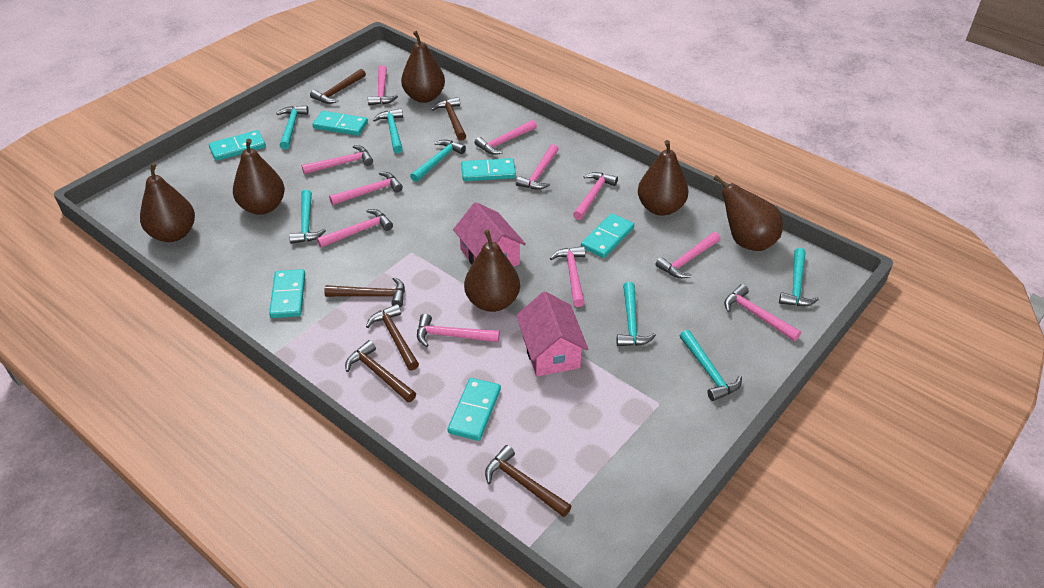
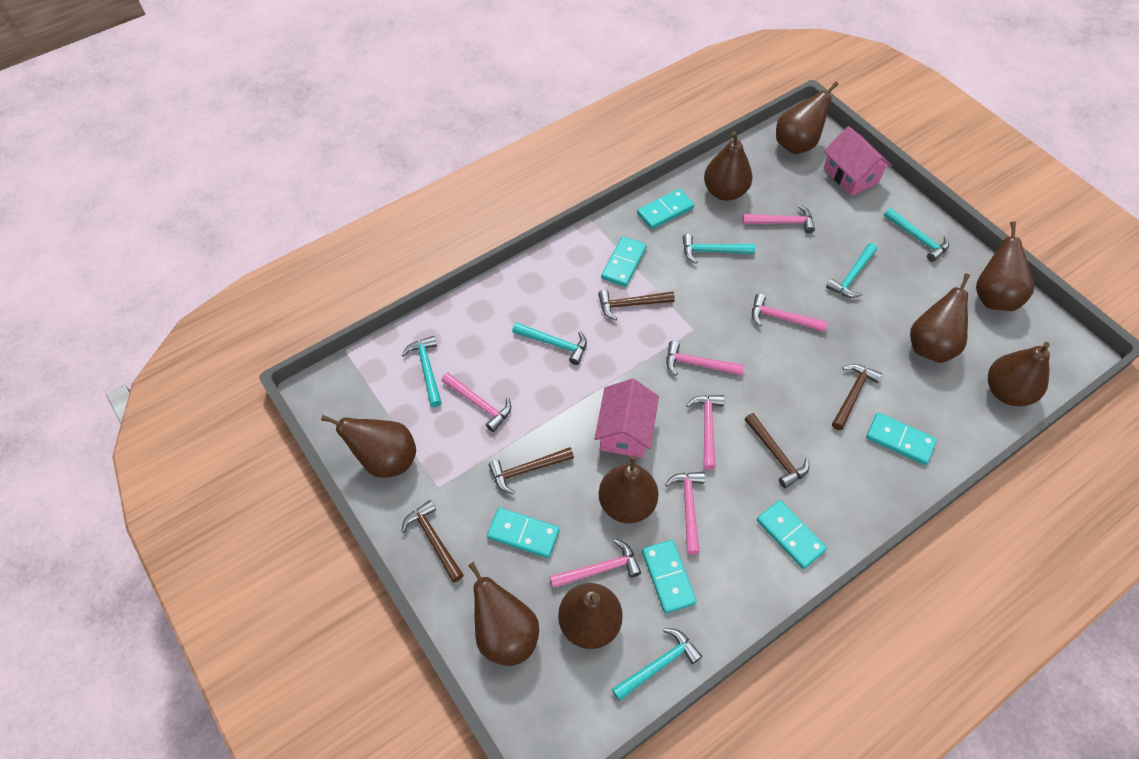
brown hammer: 6 -> 5
brown pear: 6 -> 9
pink hammer: 11 -> 7
turquoise hammer: 7 -> 6

